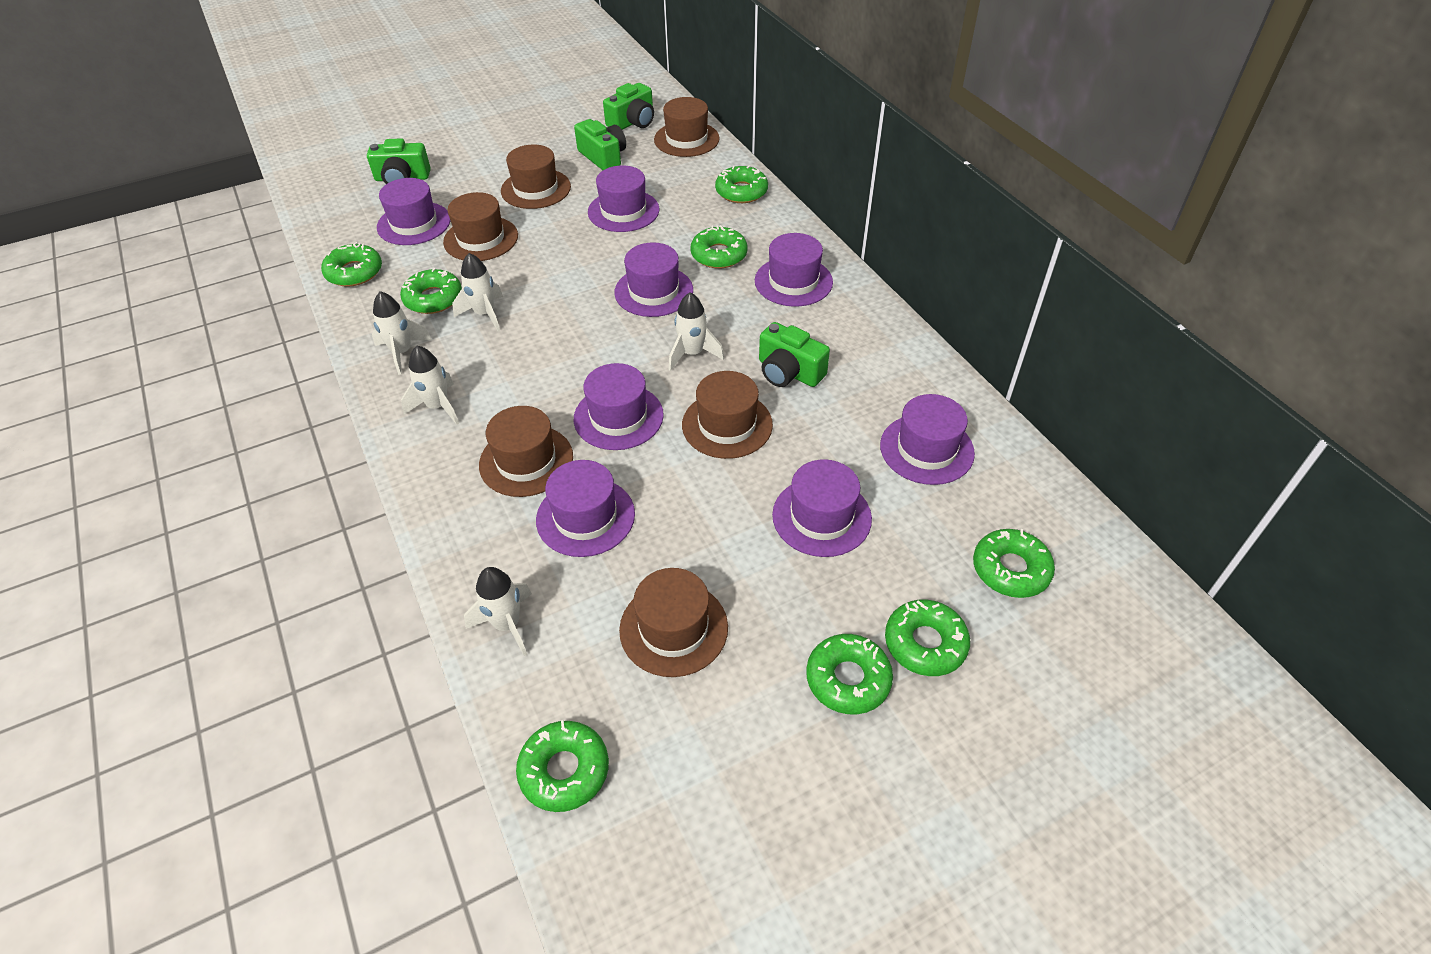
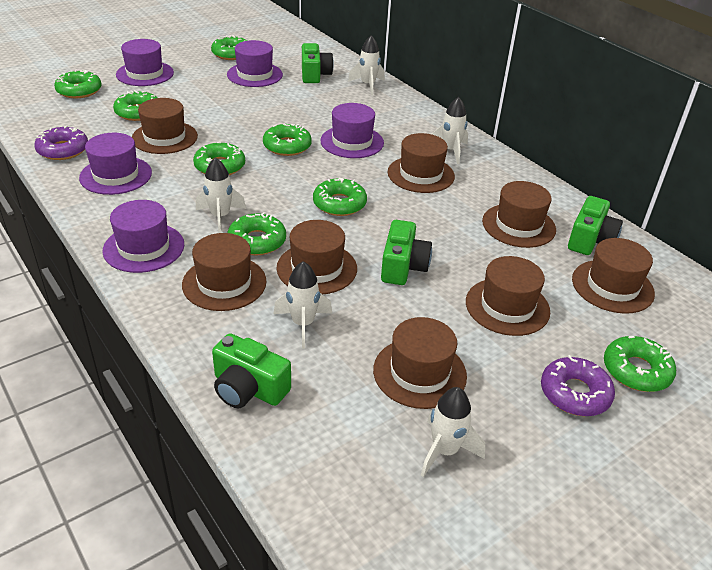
brown hat: 6 -> 8
purple donut: 0 -> 2
purple hat: 8 -> 5

